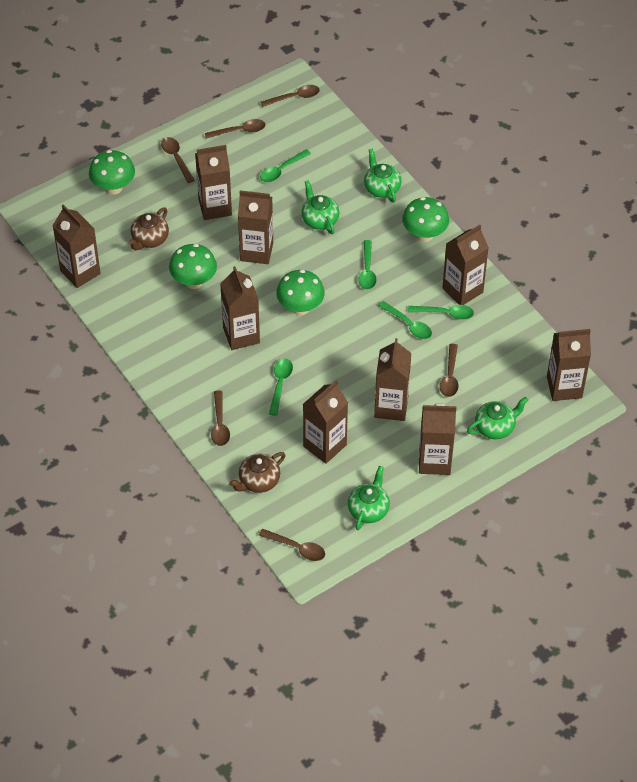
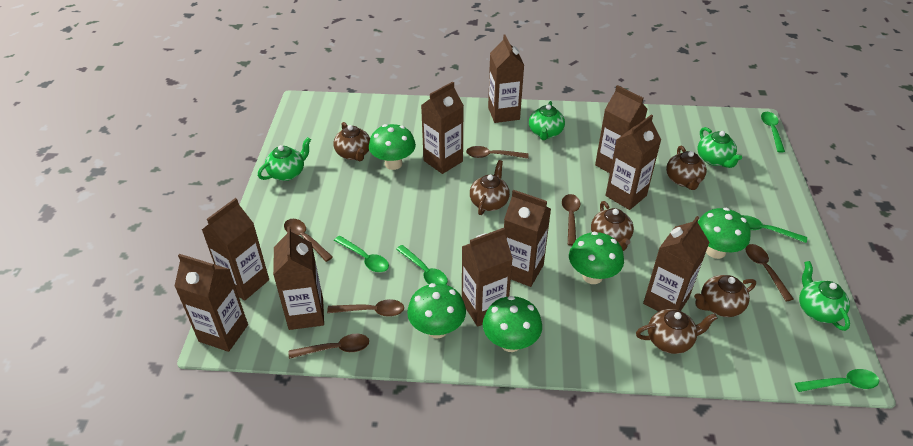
brown carton: 9 -> 10
brown teapot: 2 -> 6
green mushroom: 4 -> 5

